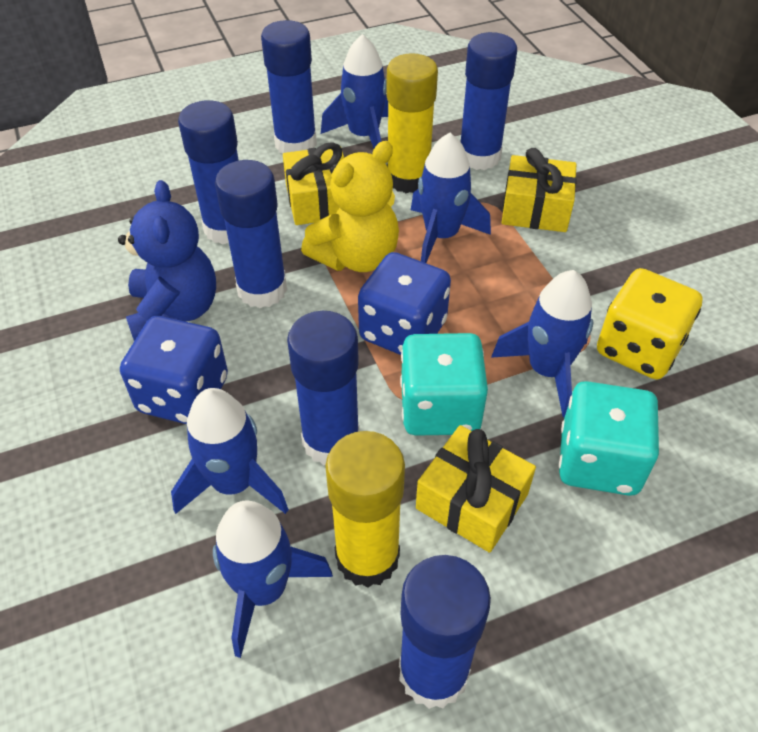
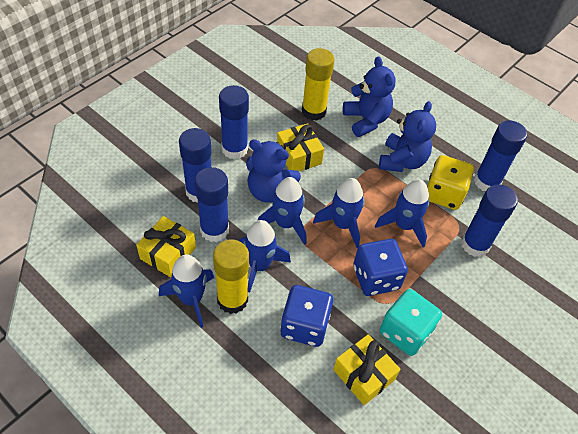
blue glue stick: 6 -> 5
blue teddy bear: 1 -> 3
turquoise dice: 2 -> 1
yellow teddy bear: 1 -> 0

